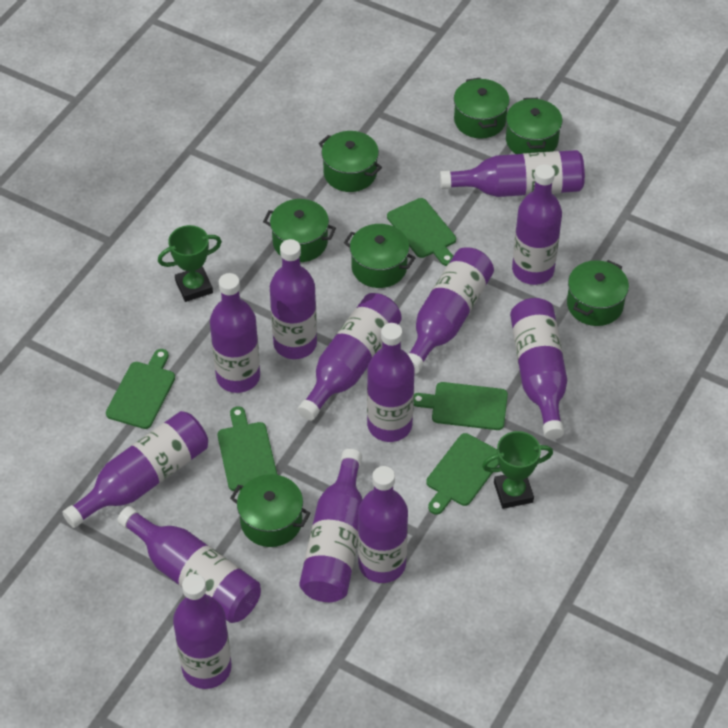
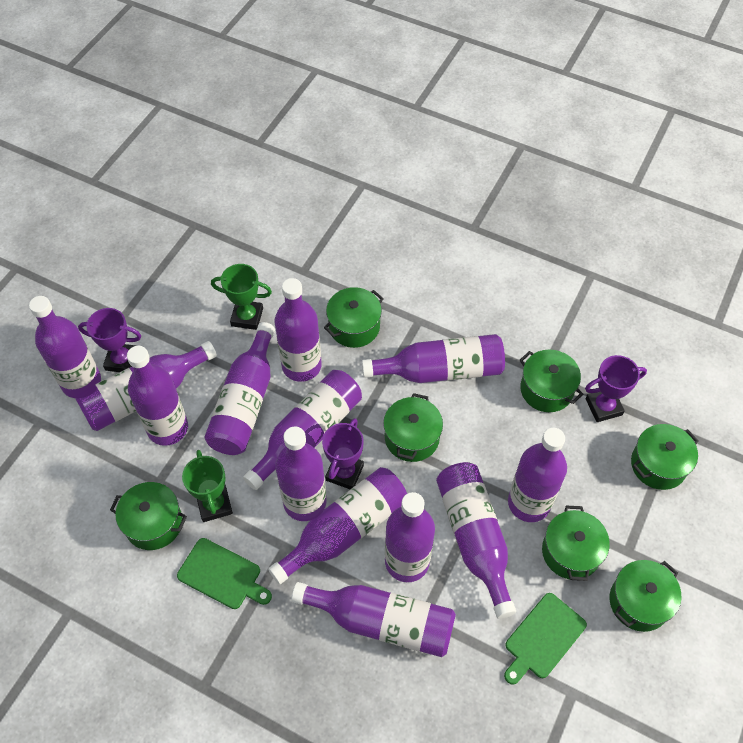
green cutting board: 5 -> 2
purple trophy: 0 -> 3

